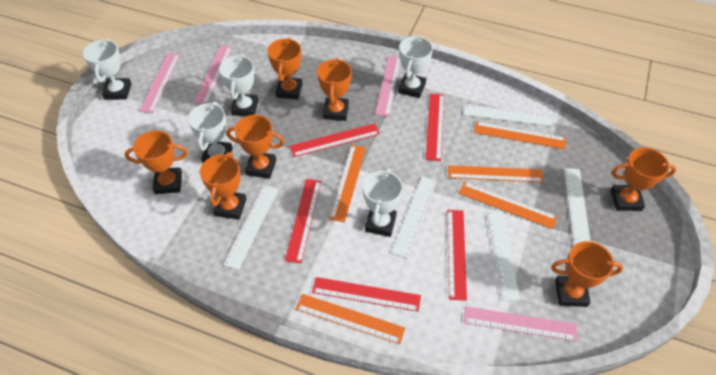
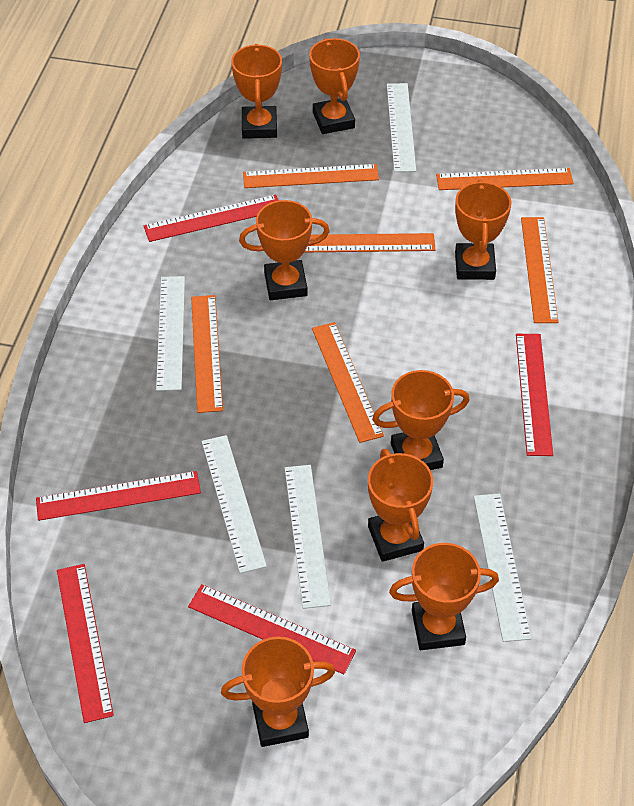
orange ruler: 5 -> 6
orange trophy: 7 -> 8
pink ruler: 4 -> 0
white trophy: 5 -> 0

